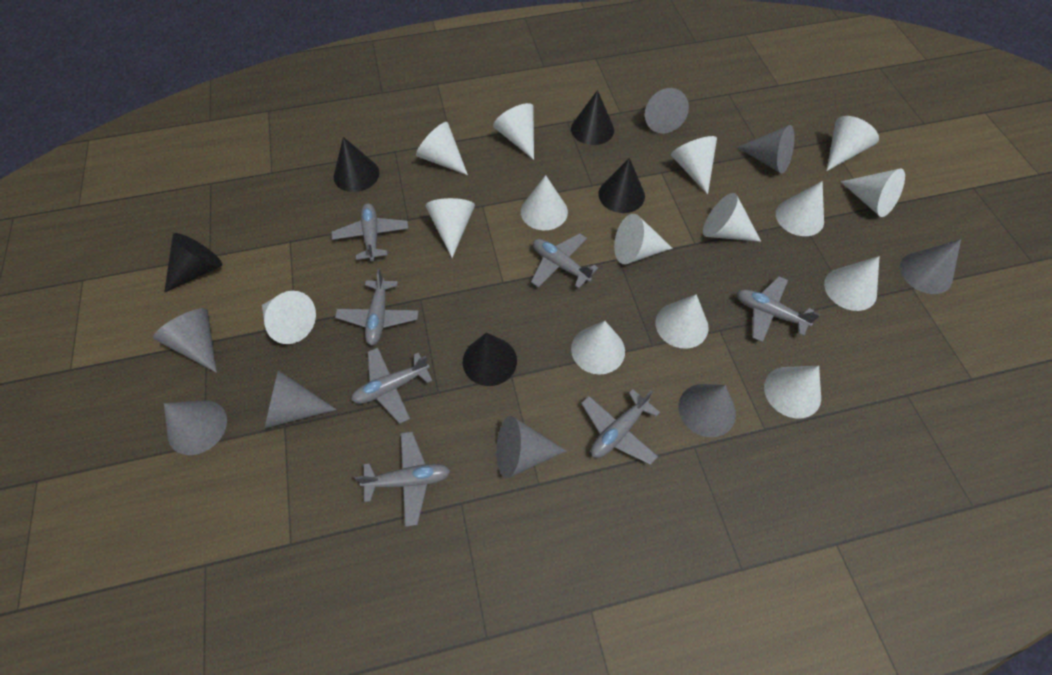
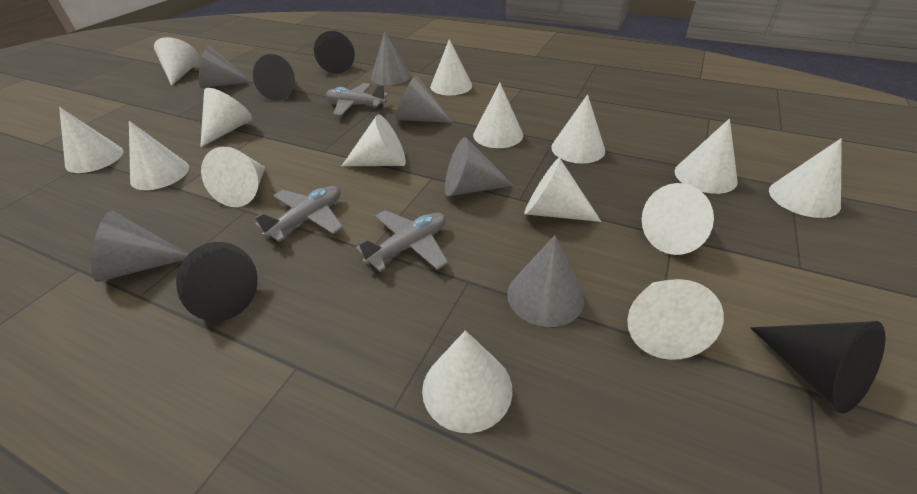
black cone: 5 -> 4
grey cone: 8 -> 6
grey plane: 7 -> 3

